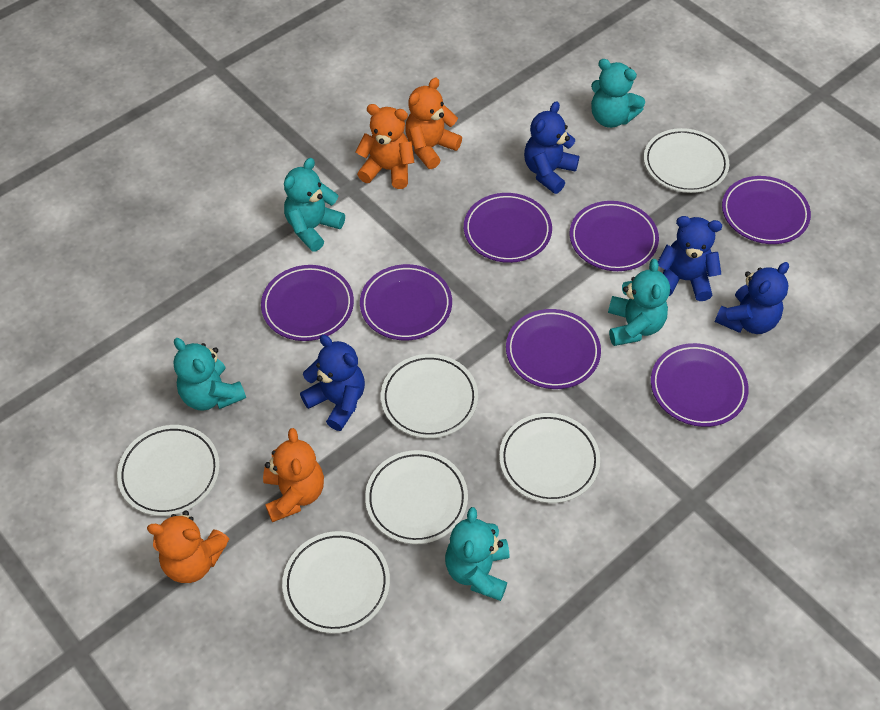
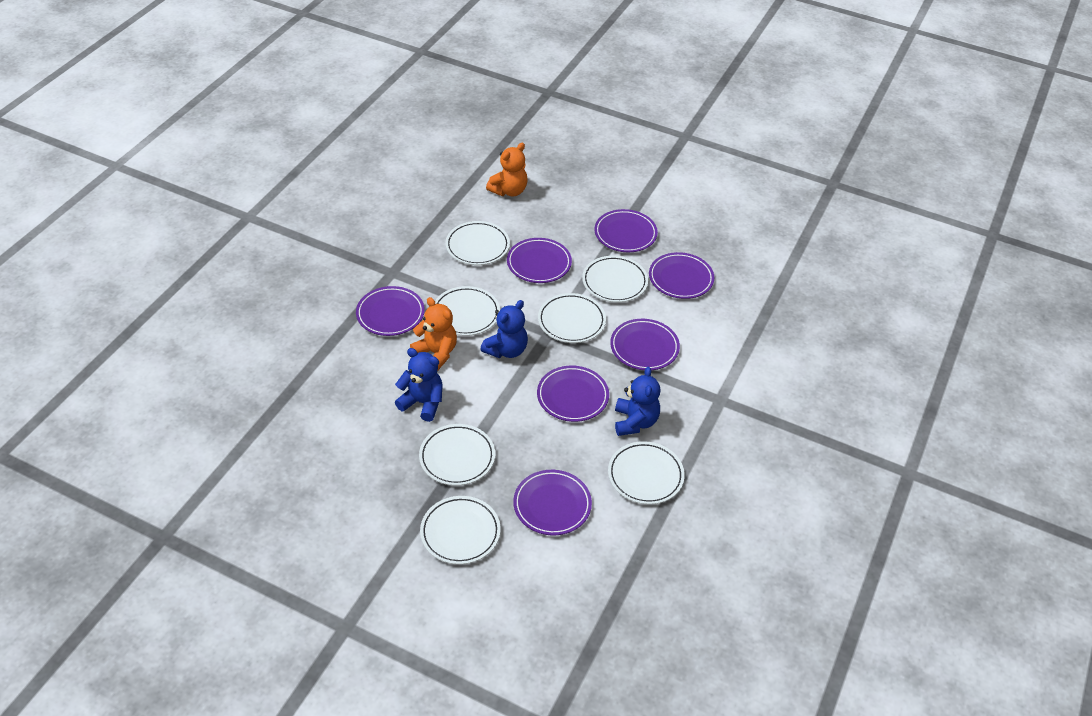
blue teddy bear: 4 -> 3
orange teddy bear: 4 -> 2
turquoise teddy bear: 5 -> 0
white plate: 6 -> 7

